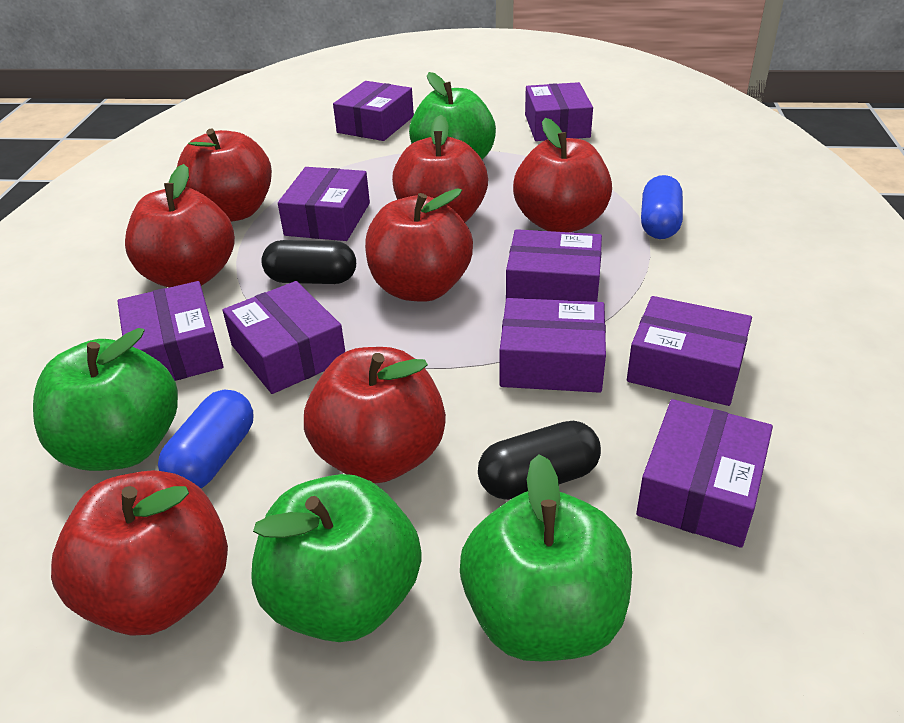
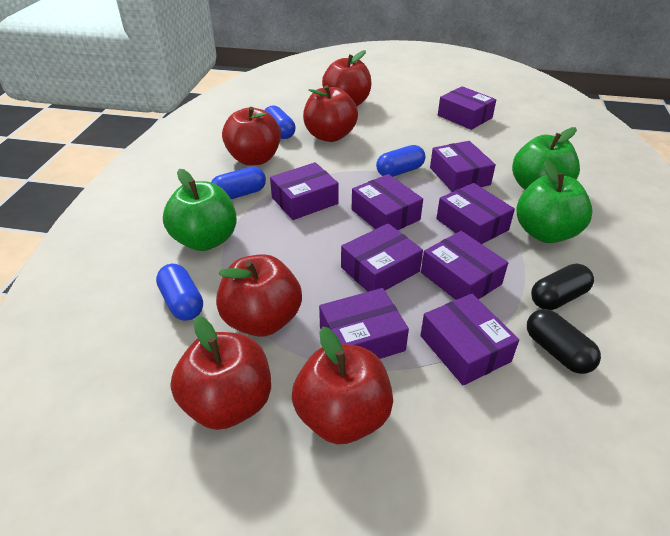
blue capsule: 2 -> 4
green apple: 4 -> 3
red apple: 7 -> 6

